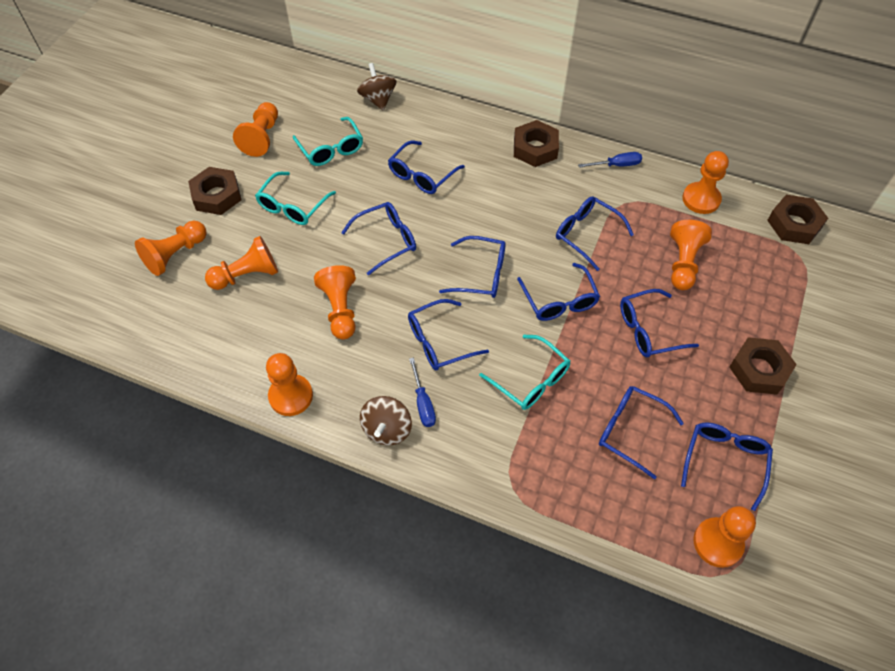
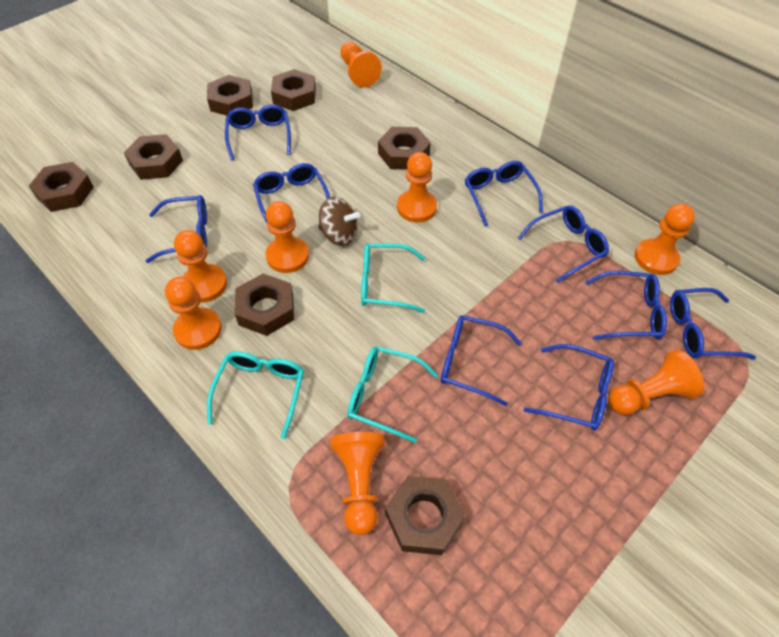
blue screwdriver: 2 -> 0
brown nut: 4 -> 7
brown spinning top: 2 -> 1

